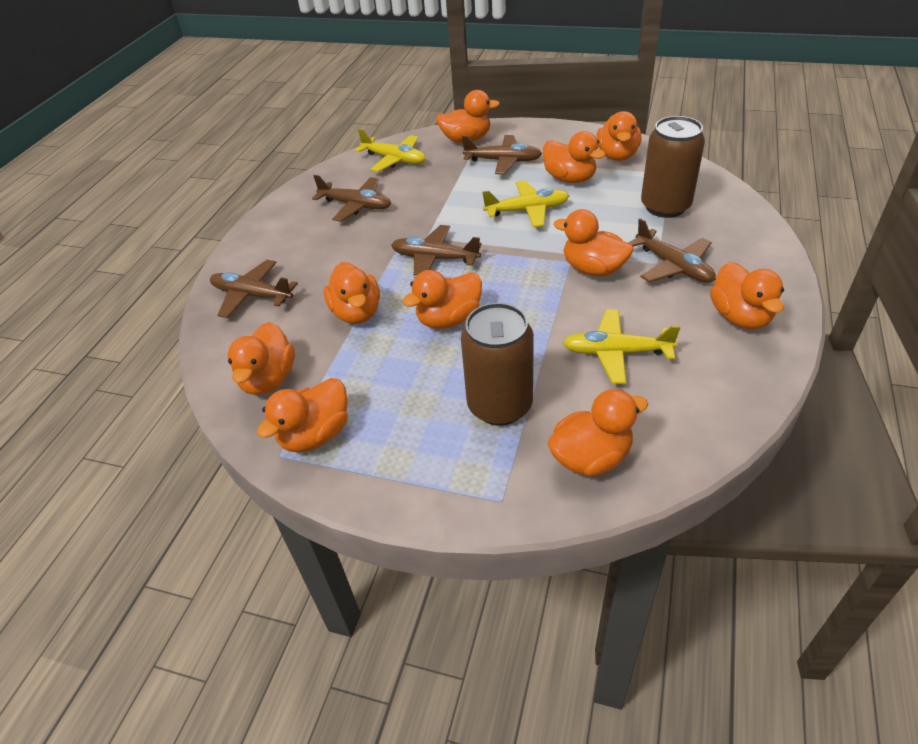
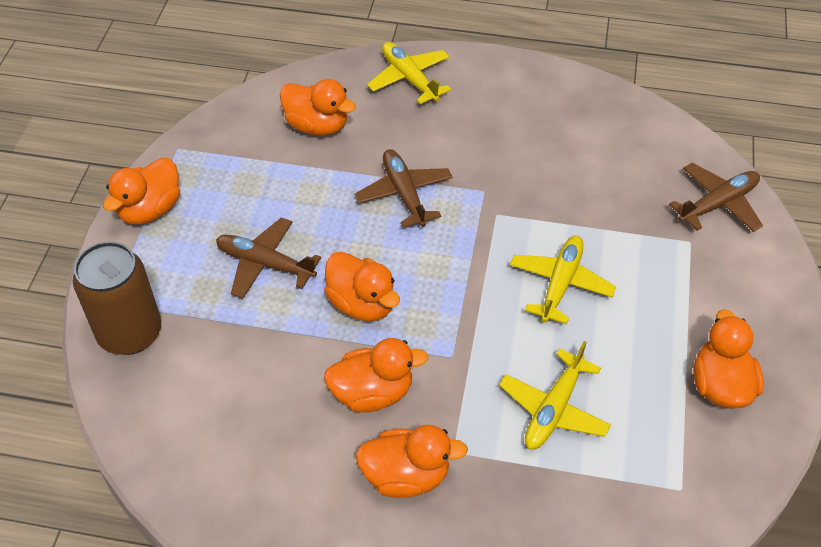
brown can: 2 -> 1
brown plane: 5 -> 3
orange duck: 10 -> 6

